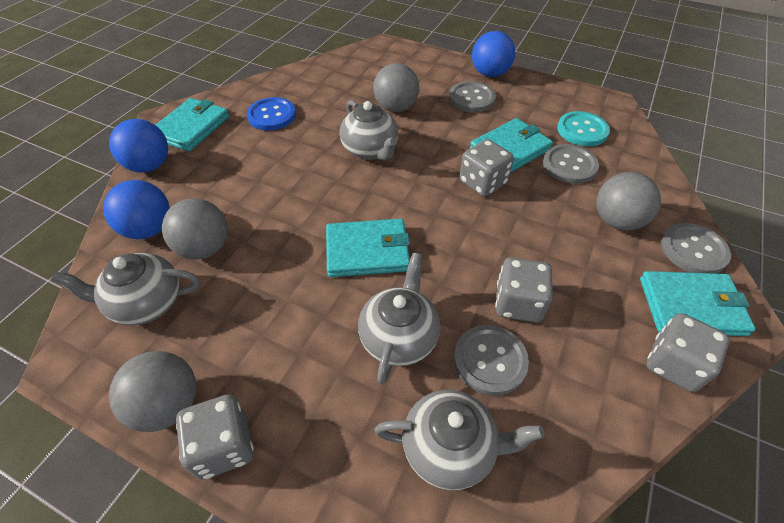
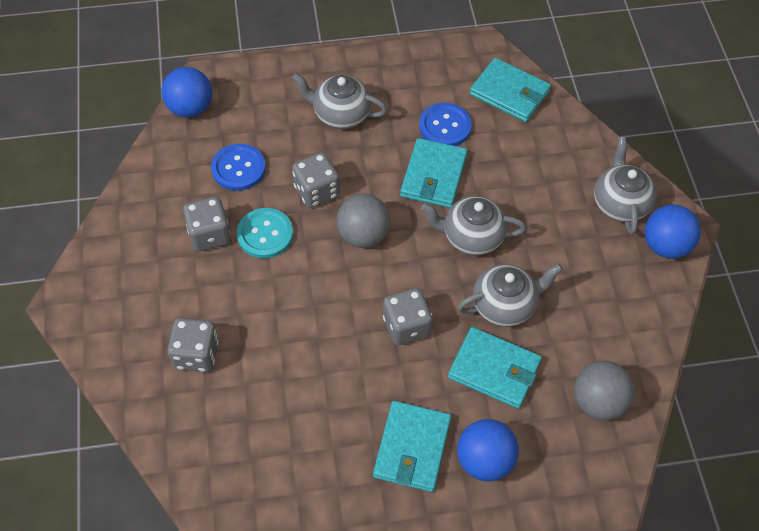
blue button: 1 -> 2
grey ball: 4 -> 2
grey button: 4 -> 0

